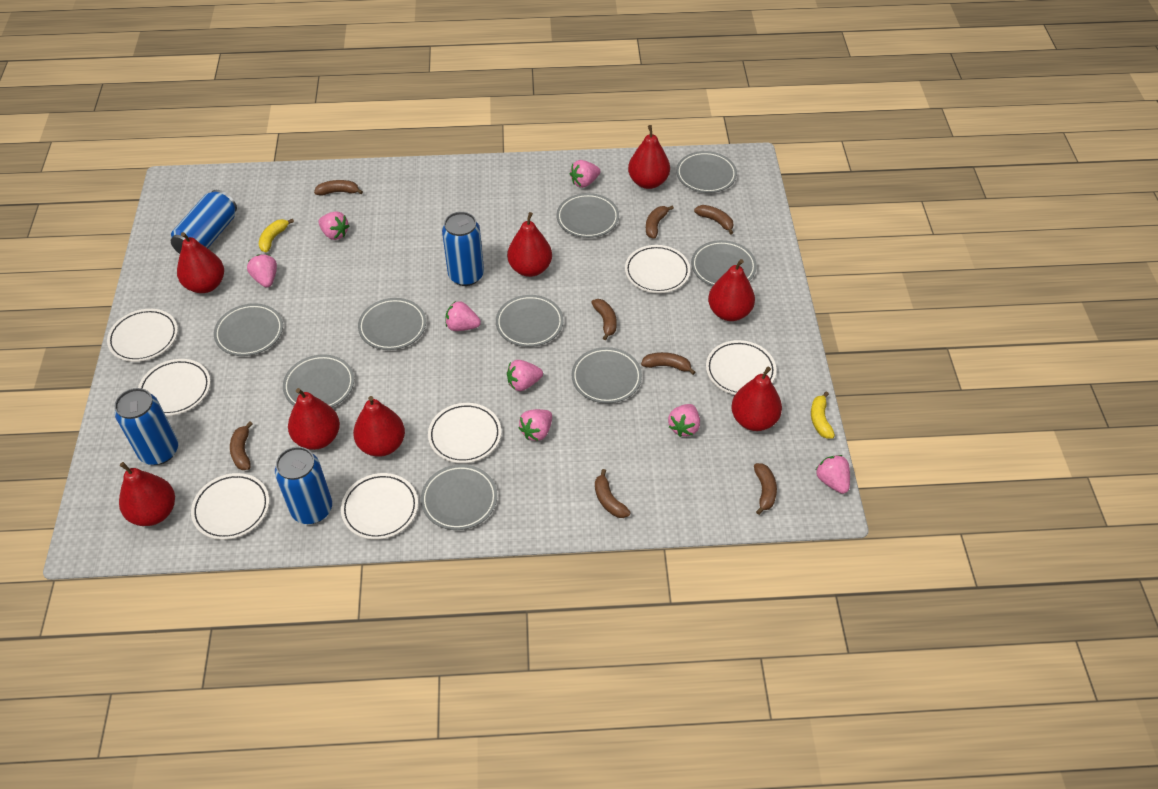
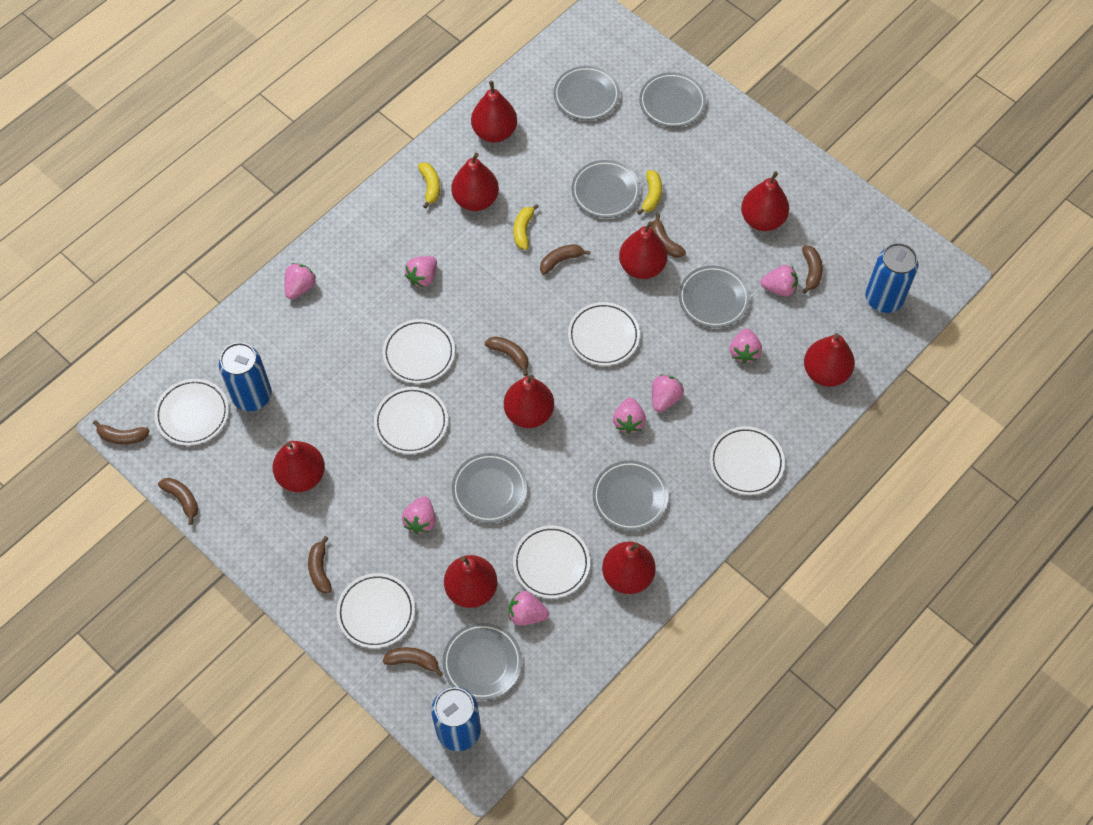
blue can: 4 -> 3
grey plate: 9 -> 7
red pear: 8 -> 9
yellow banana: 2 -> 3

